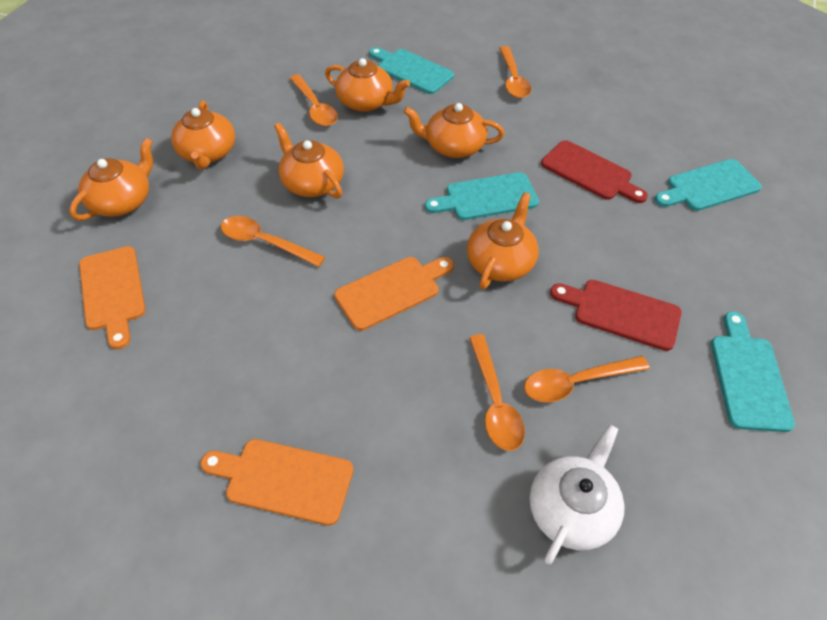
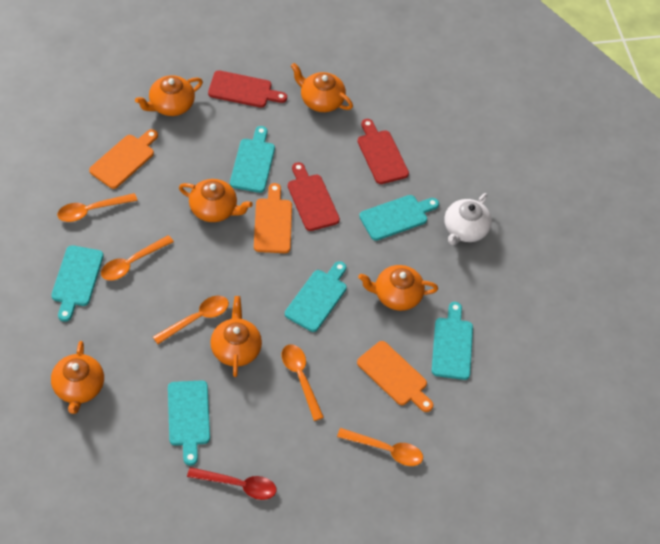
red cutting board: 2 -> 3
red spoon: 0 -> 1
turquoise cutting board: 4 -> 6

